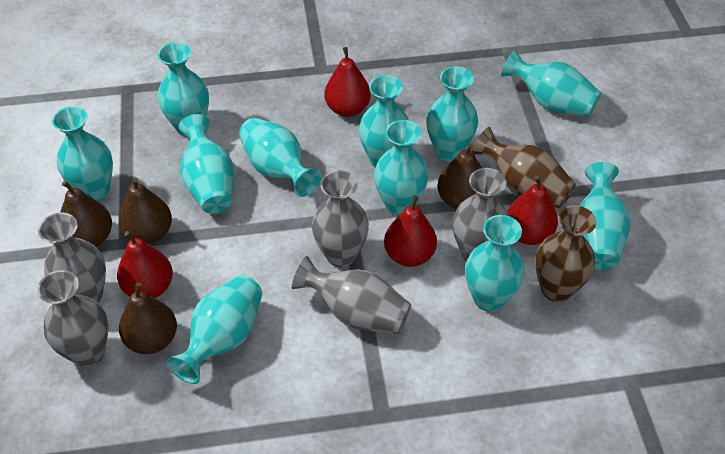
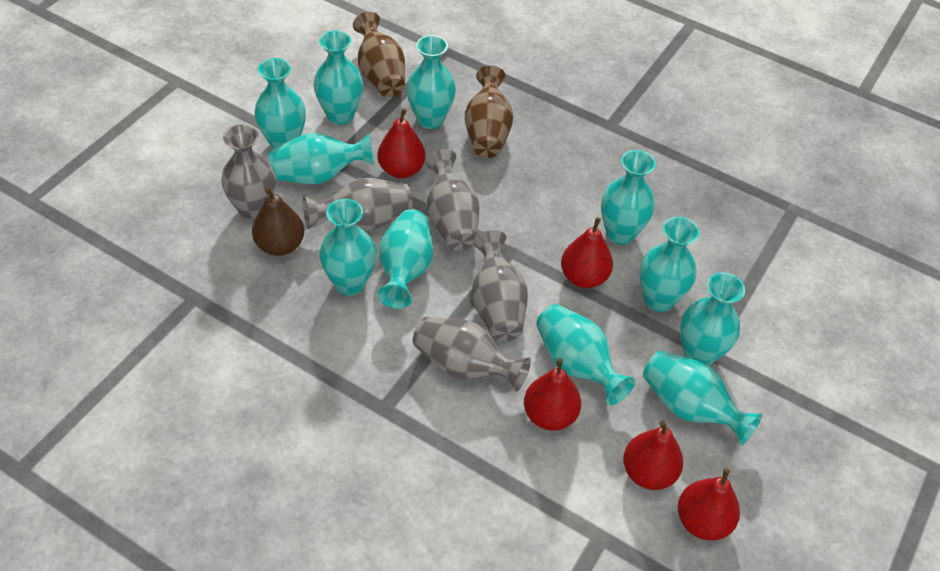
brown pear: 4 -> 1
red pear: 4 -> 5

